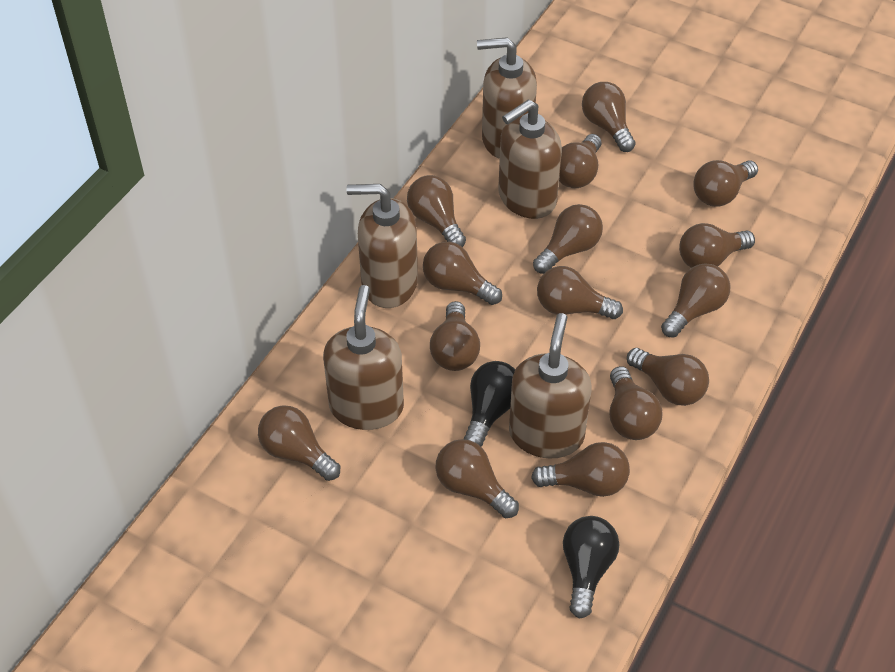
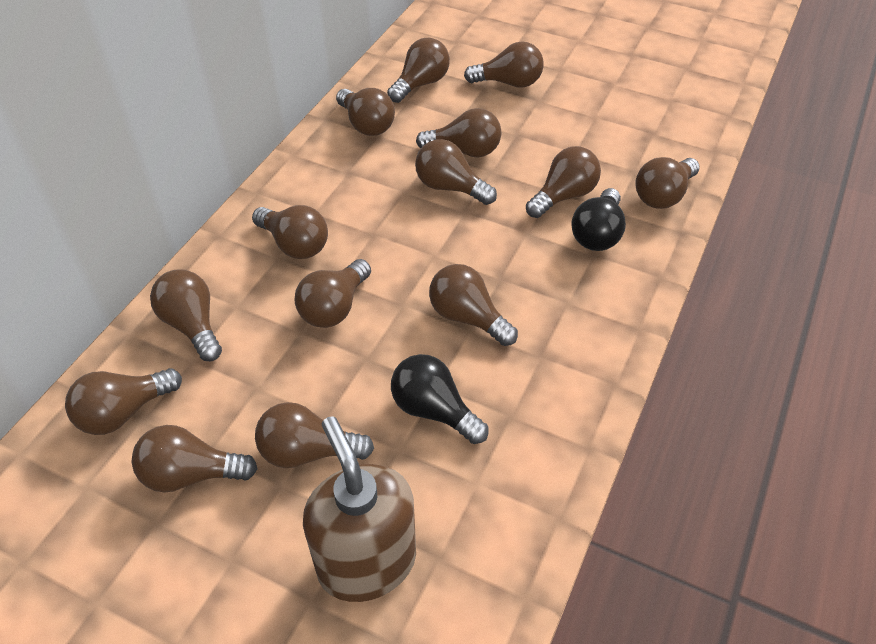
brown light bulb: 15 -> 14
brown soap dispenser: 5 -> 1

